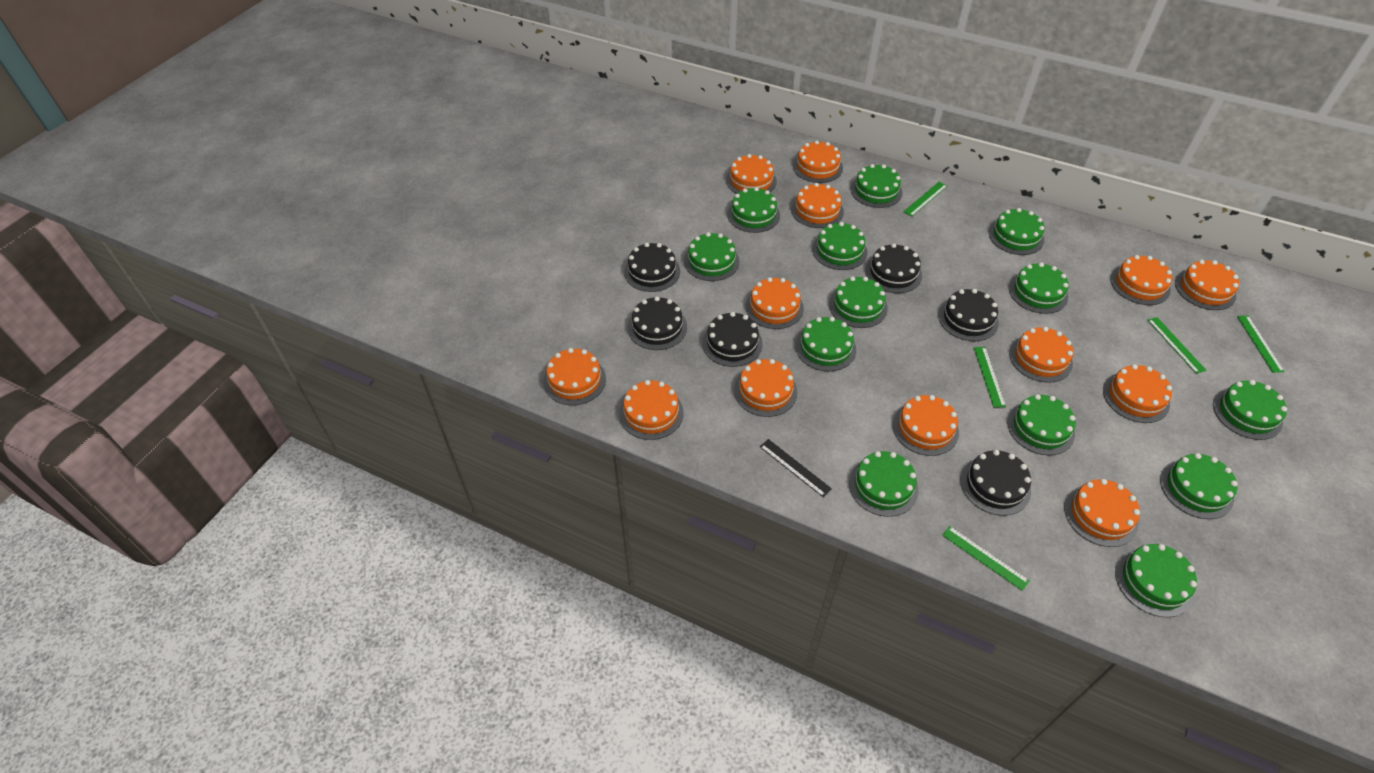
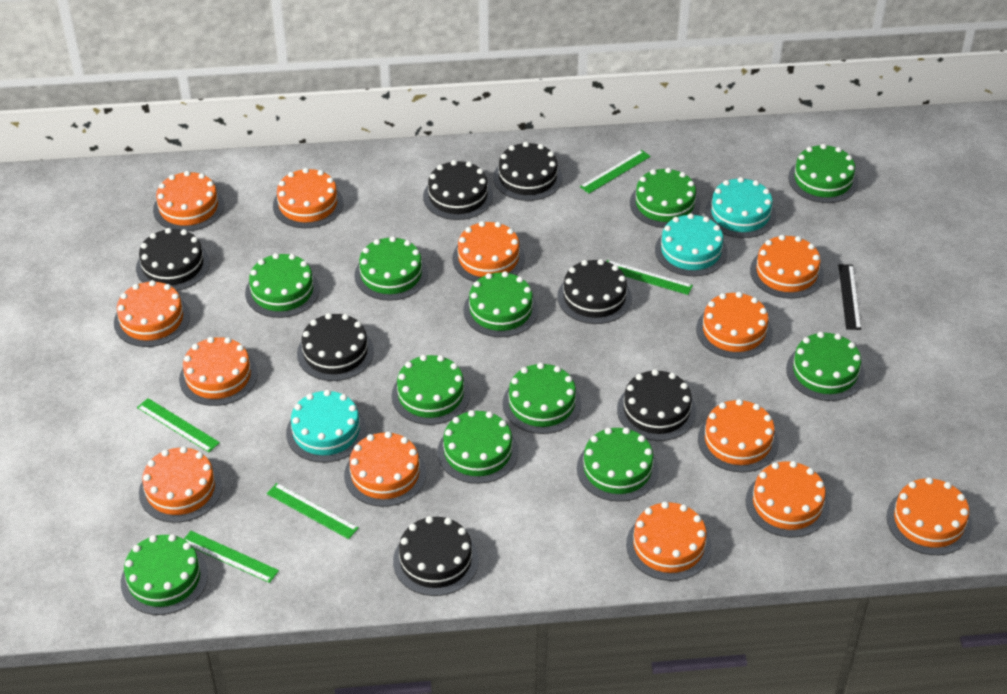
black cake: 6 -> 7
green cake: 13 -> 11
turquoise cake: 0 -> 3

